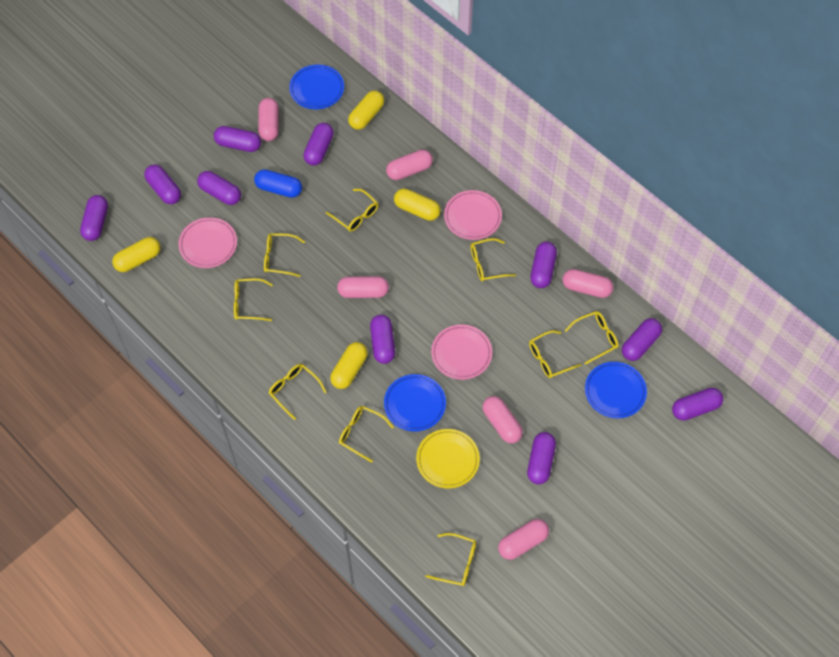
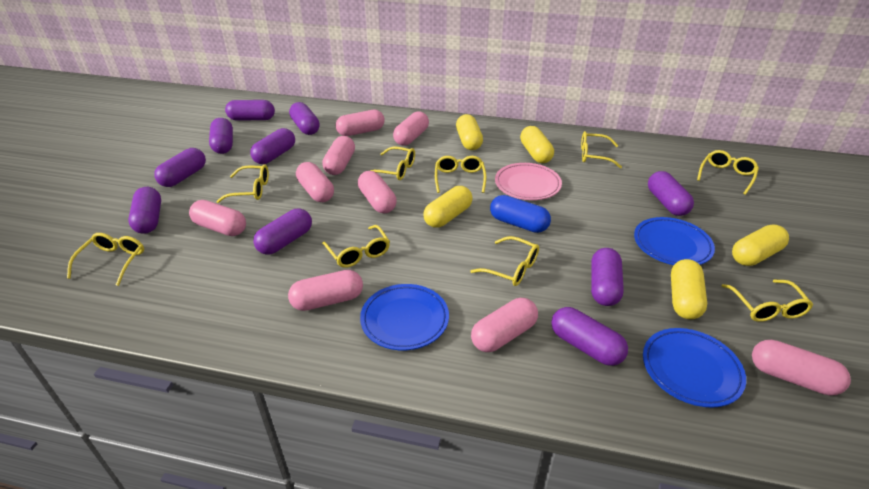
pink capsule: 6 -> 9
pink plate: 3 -> 1
yellow capsule: 4 -> 5
yellow plate: 1 -> 0

